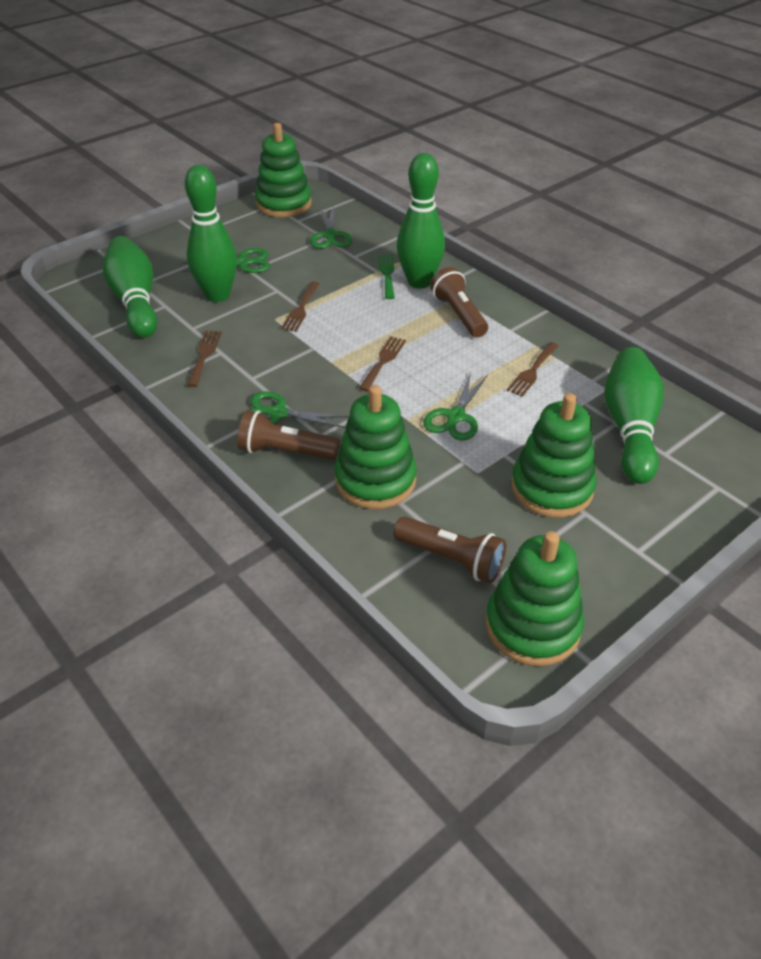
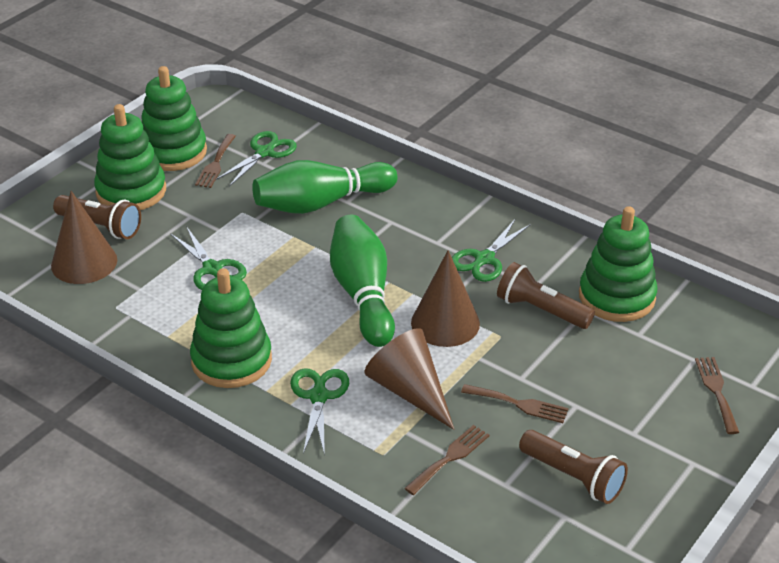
brown cone: 0 -> 3
green bowling pin: 4 -> 2
green fork: 1 -> 0

